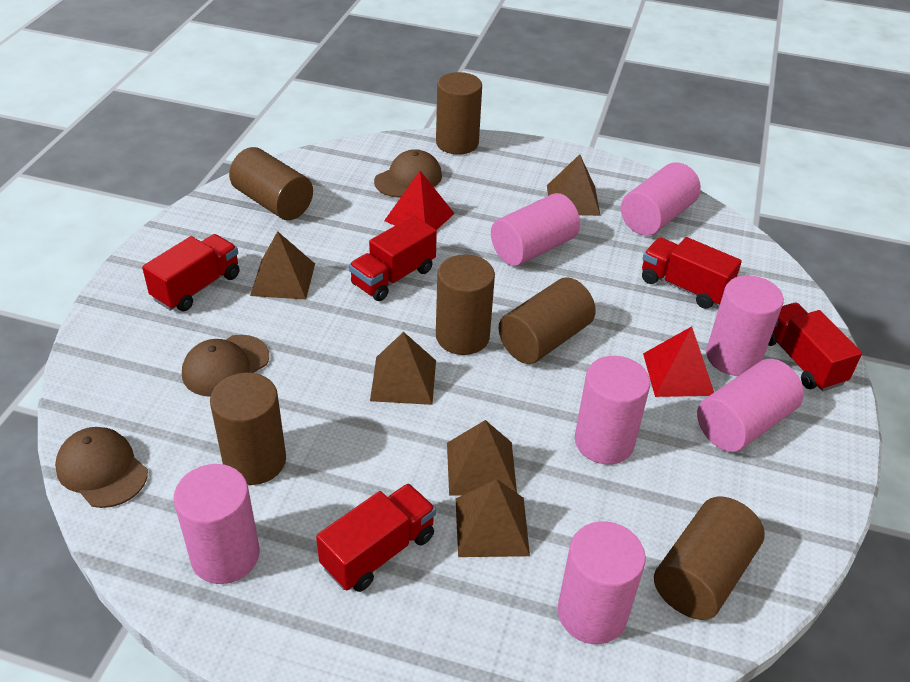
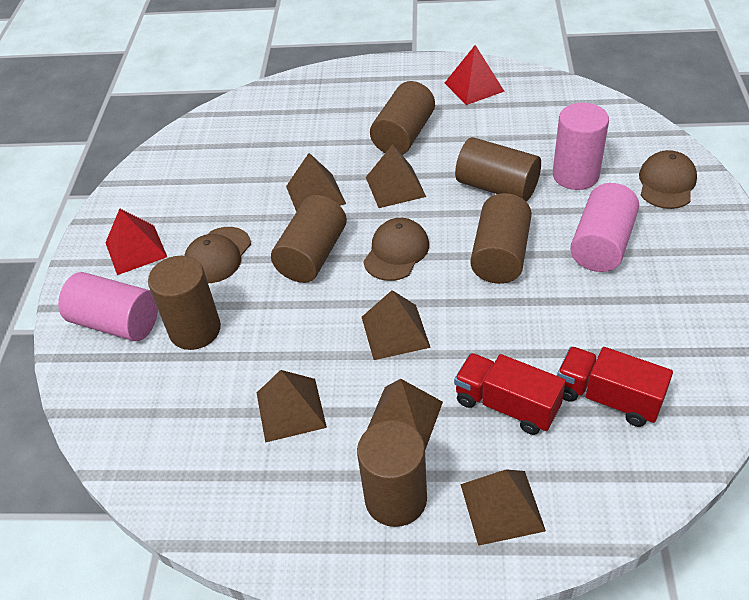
brown pyramid: 5 -> 6
pink cylinder: 7 -> 3
red truck: 5 -> 2

